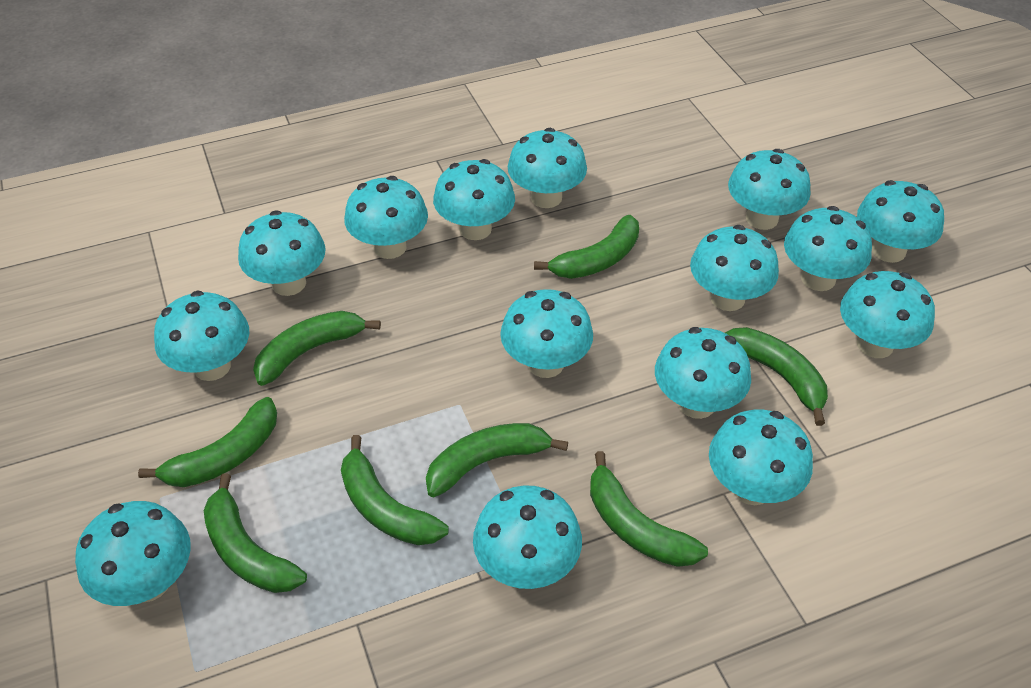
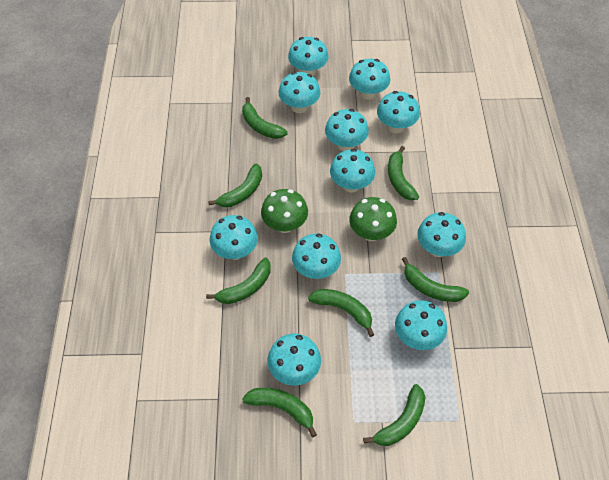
green mushroom: 0 -> 2
turquoise mushroom: 15 -> 11

